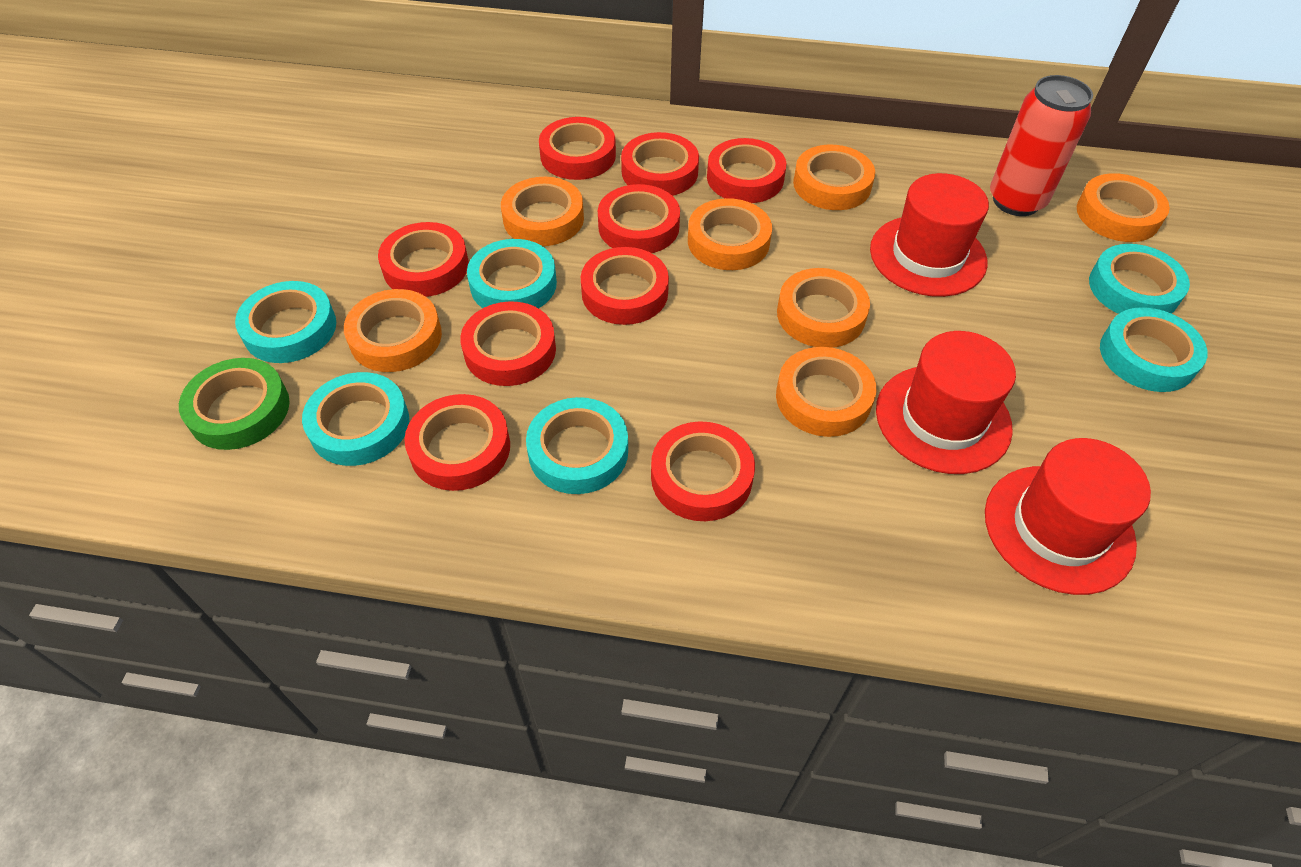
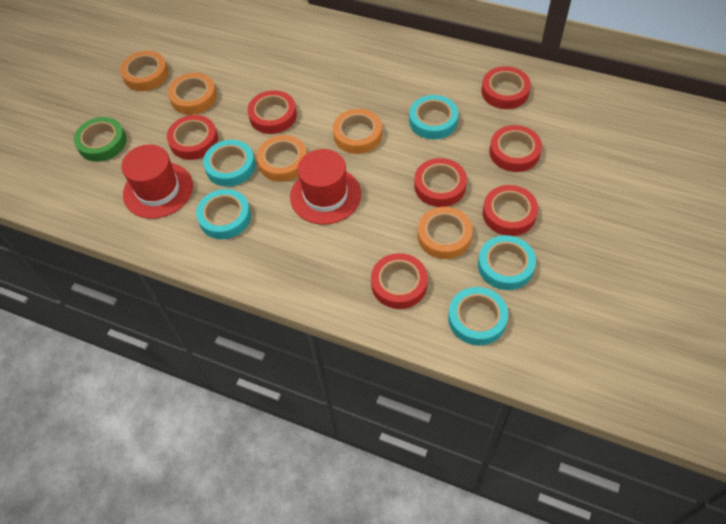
orange tape: 7 -> 5
red can: 1 -> 0
red hat: 3 -> 2
red tape: 9 -> 7
turquoise tape: 6 -> 5

